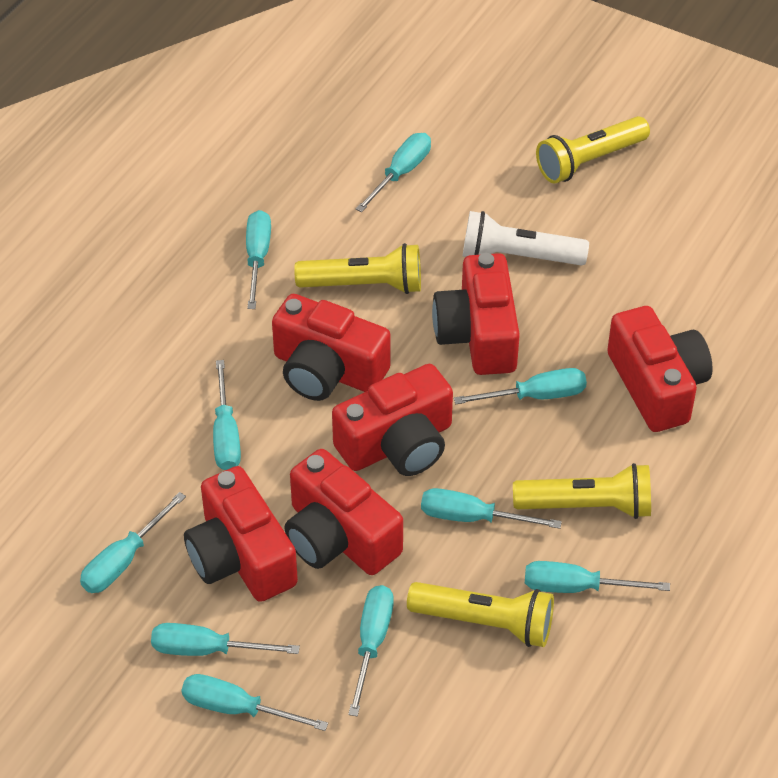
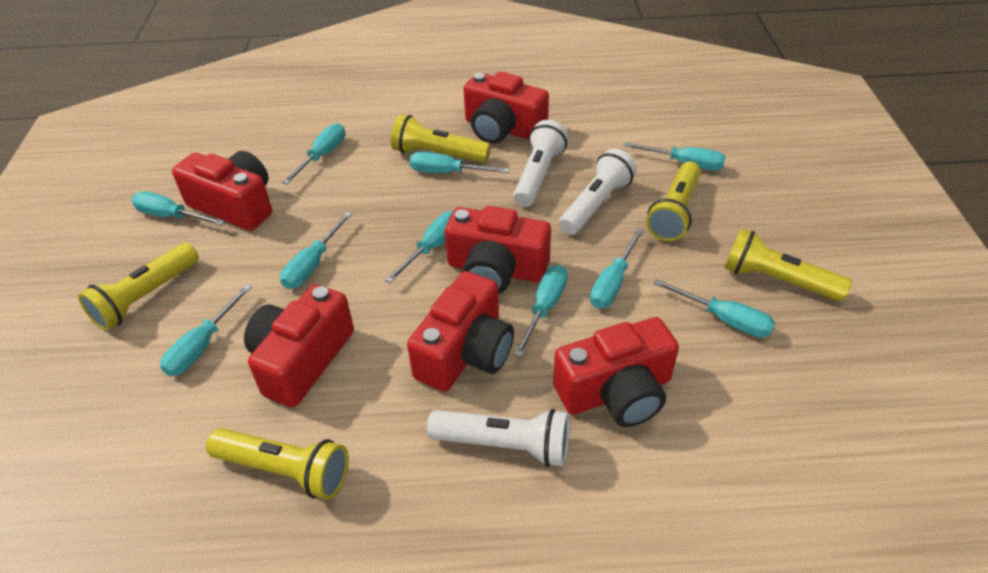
white flashlight: 1 -> 3
yellow flashlight: 4 -> 5

